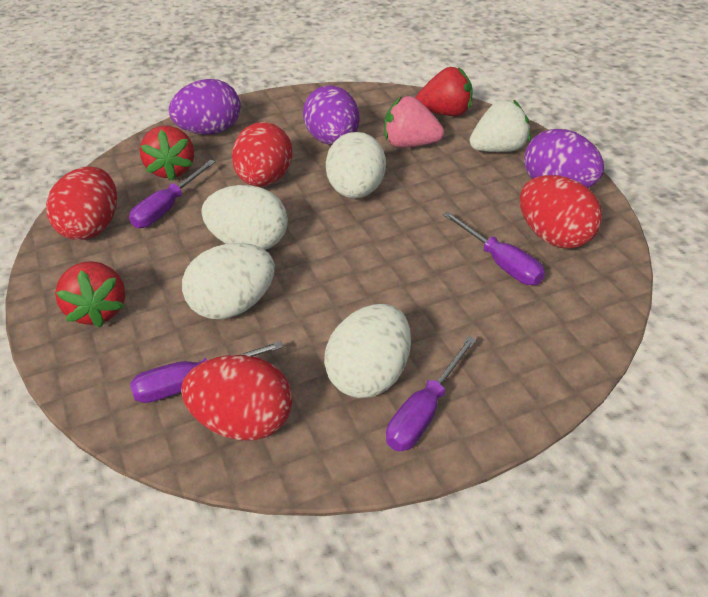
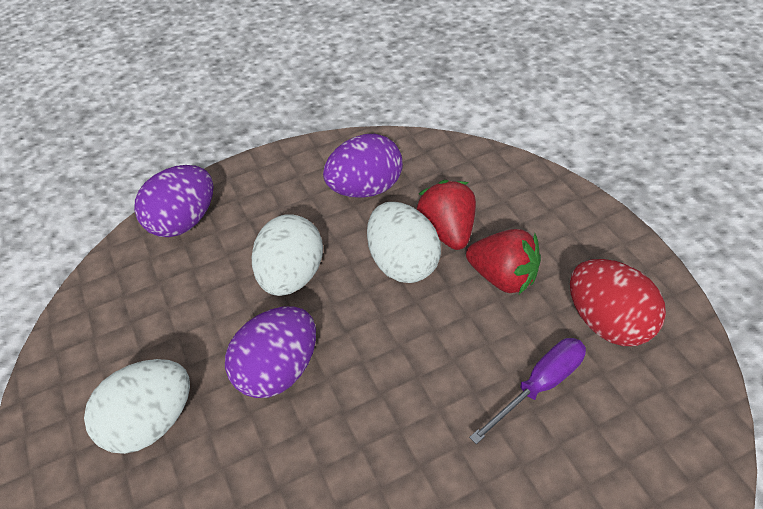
pink strawberry: 1 -> 0
purple screwdriver: 4 -> 1
red egg: 4 -> 1
red strawberry: 3 -> 2
white egg: 4 -> 3
white strawberry: 1 -> 0

